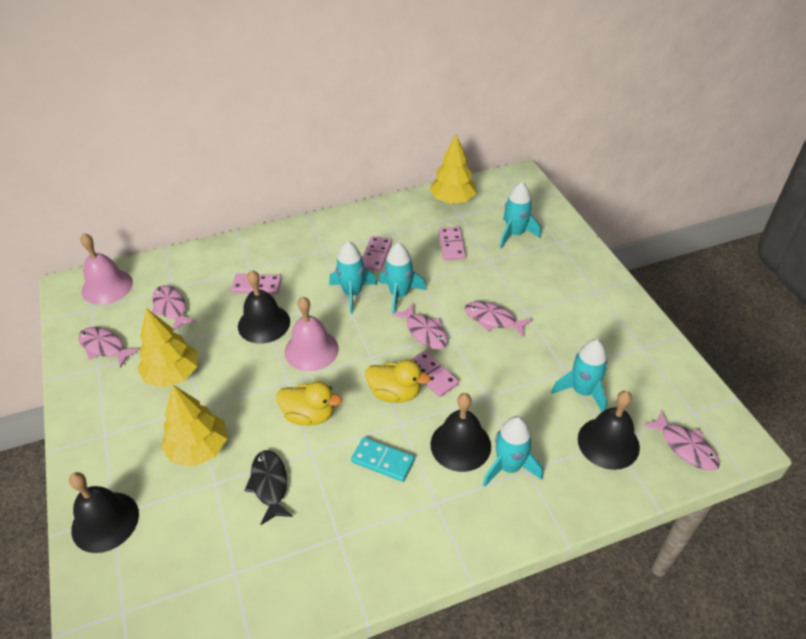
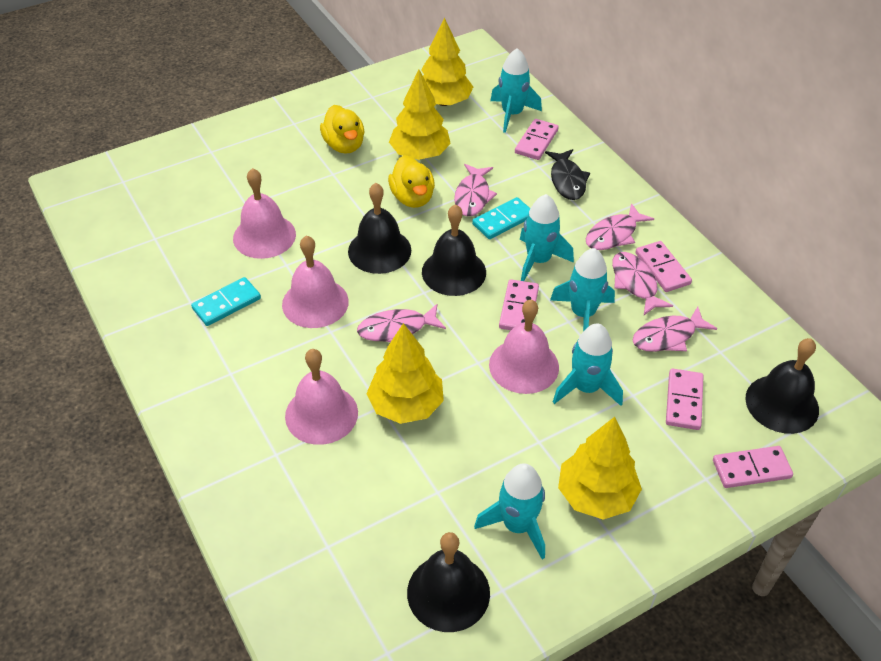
pink bell: 2 -> 4
pink domino: 4 -> 5
turquoise domino: 1 -> 2
yellow tree: 3 -> 4

